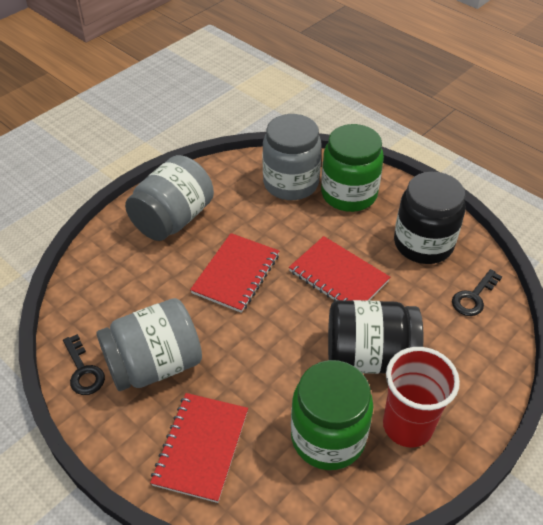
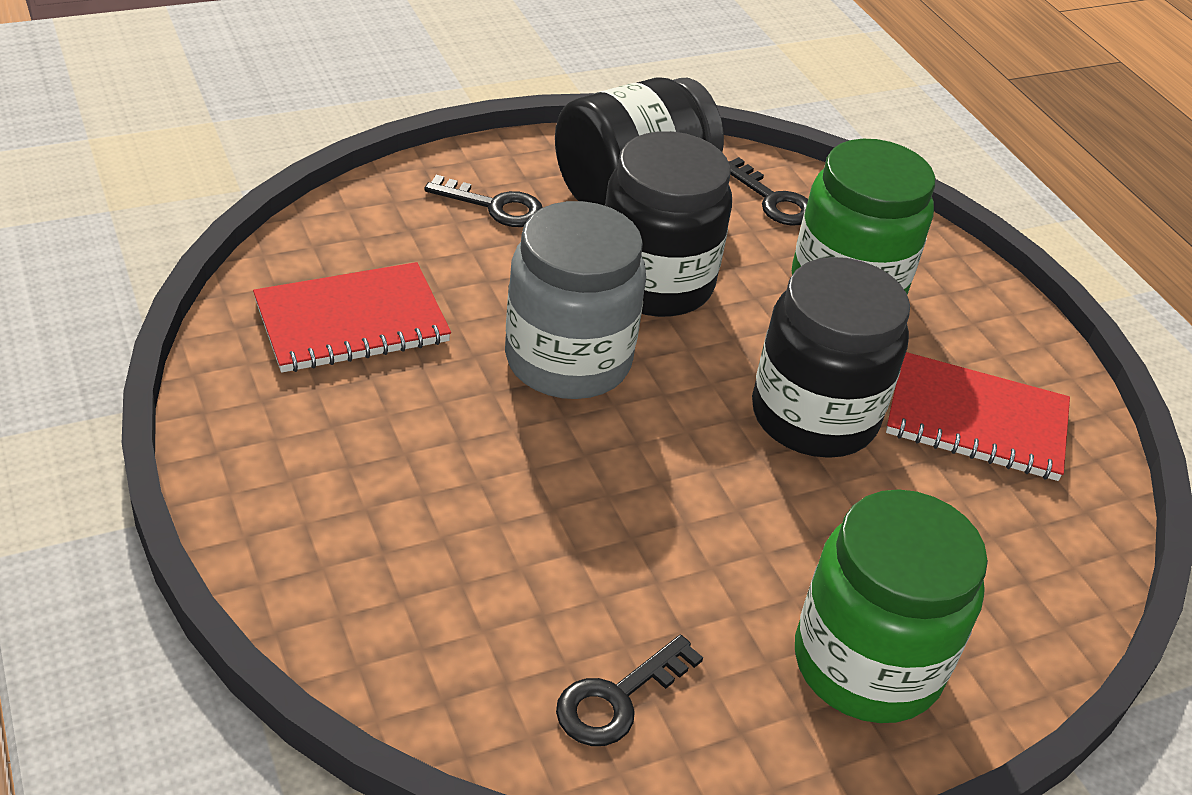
black jar: 2 -> 3
black key: 2 -> 3
grey jar: 3 -> 1
red cup: 1 -> 0
red notebook: 3 -> 2

